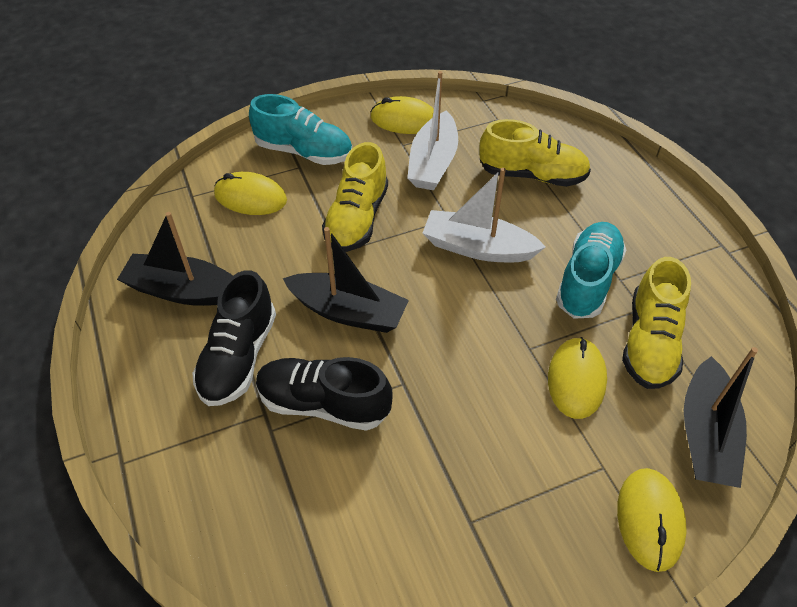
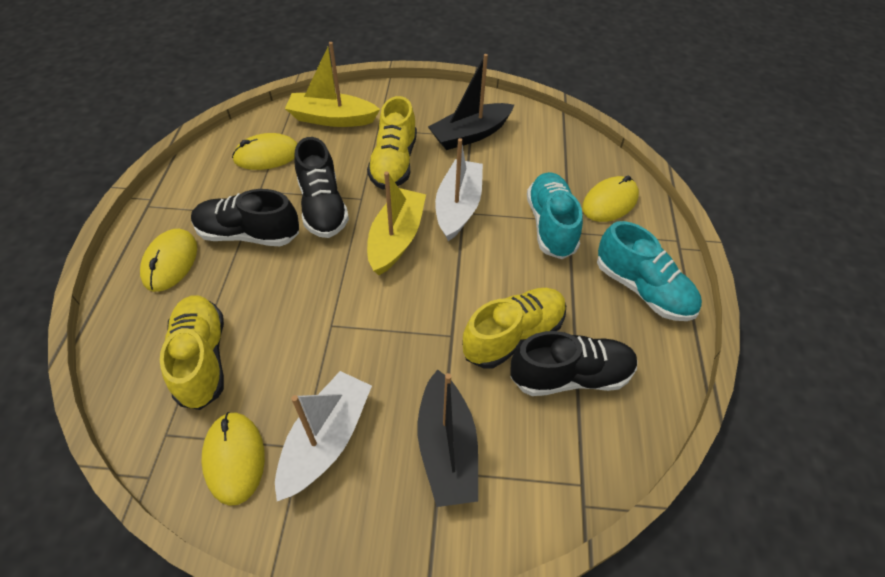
black boat: 3 -> 2
black shoe: 2 -> 3
yellow boat: 0 -> 2

